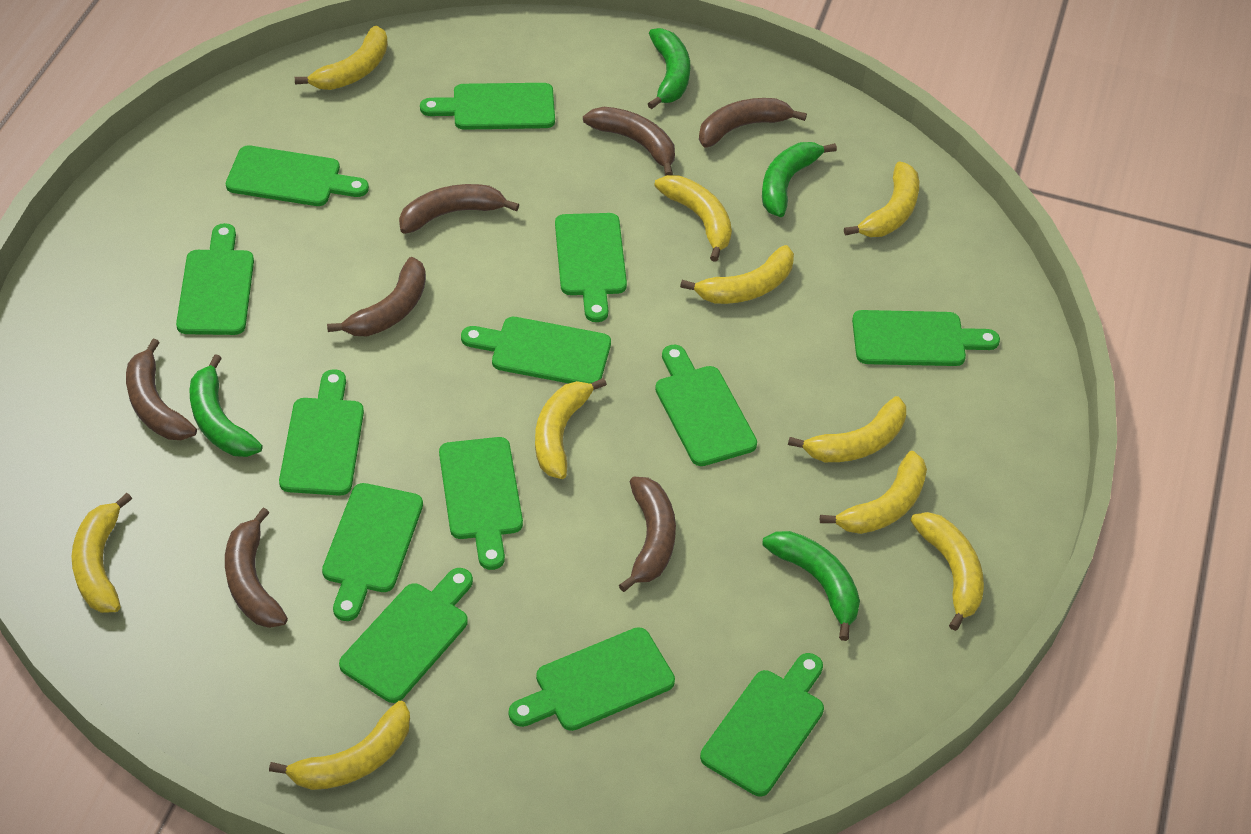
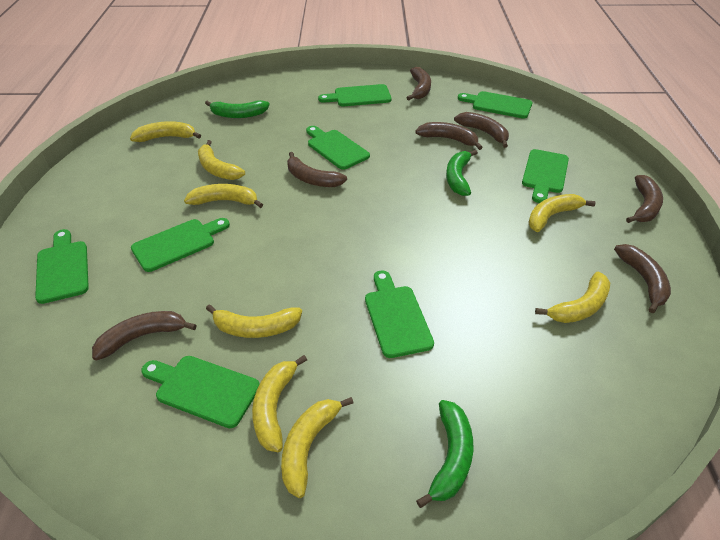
green banana: 4 -> 3
green cutting board: 13 -> 8
yellow banana: 10 -> 8

